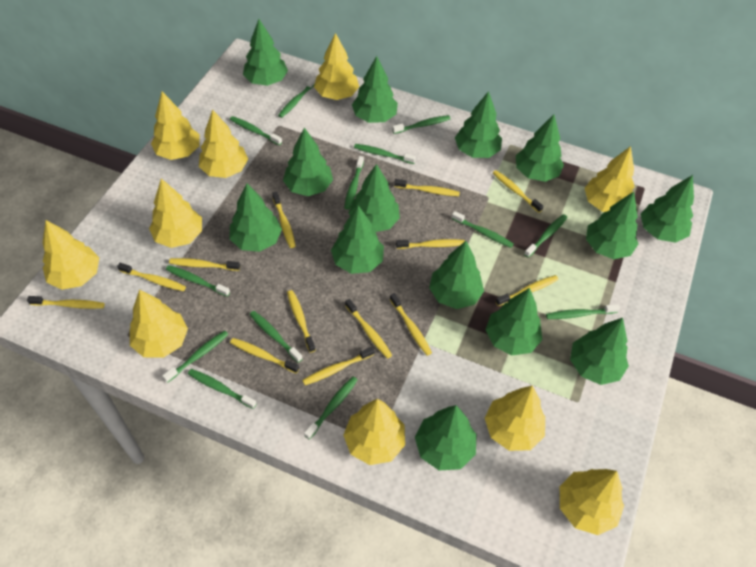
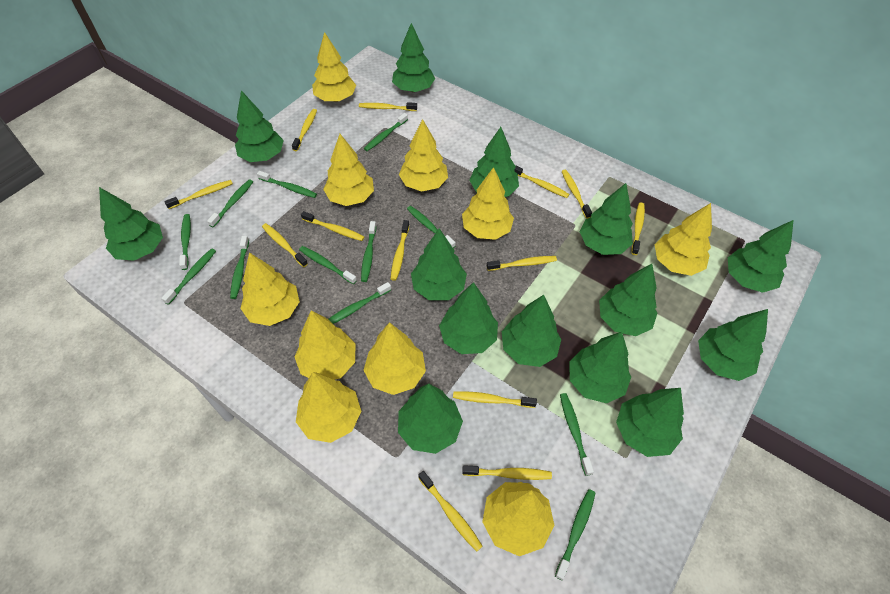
green toothbrush: 13 -> 12

